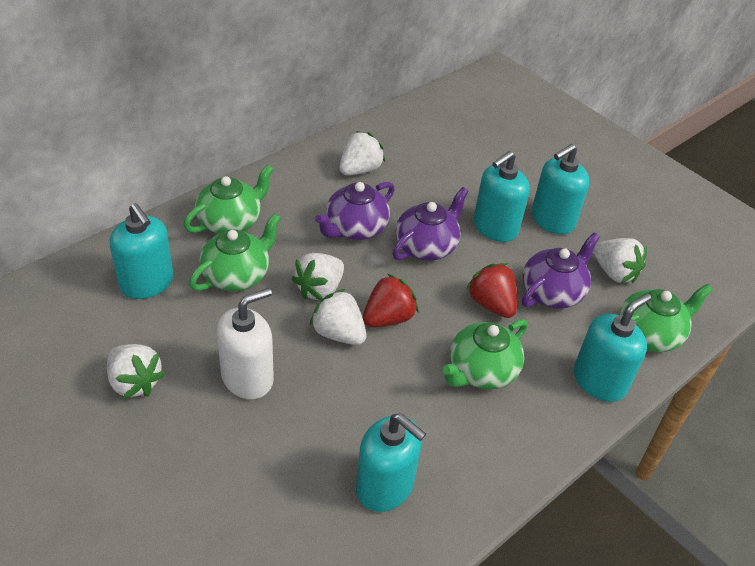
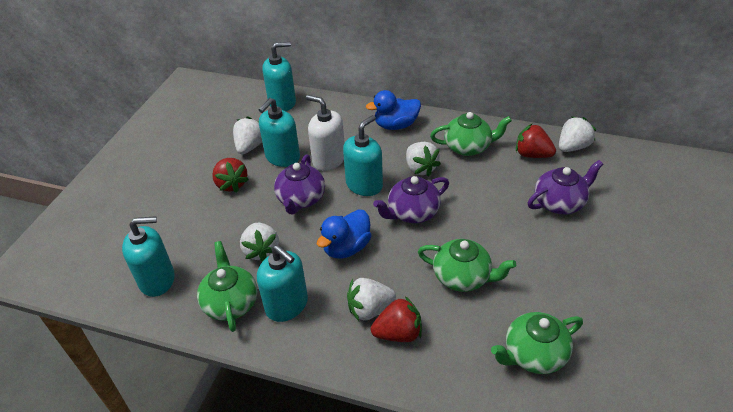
blue duck: 0 -> 2
red strawberry: 2 -> 3

